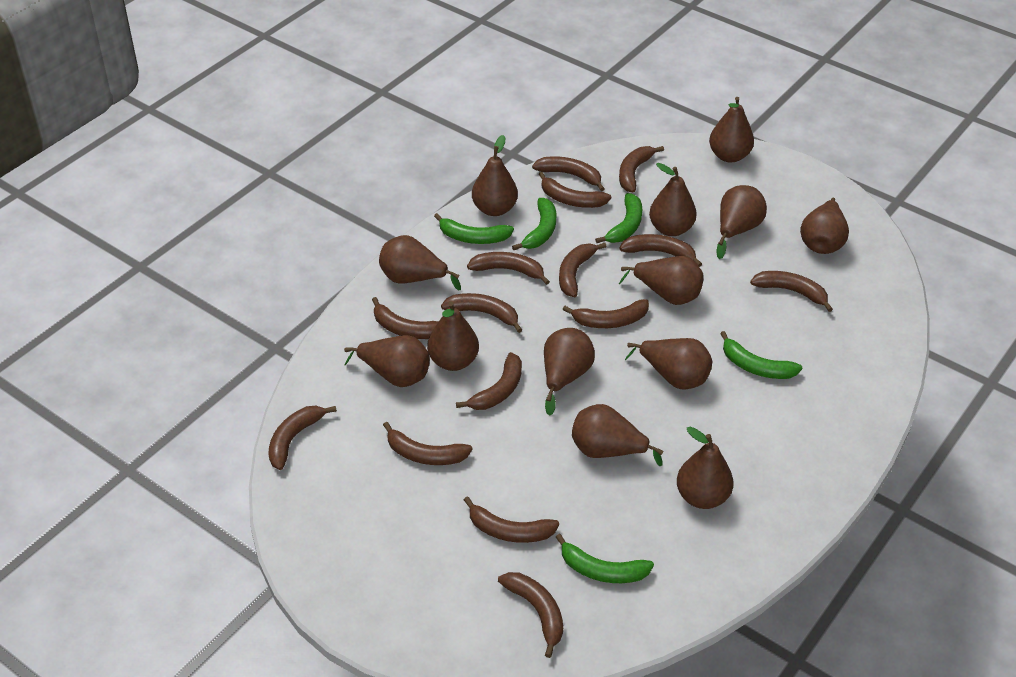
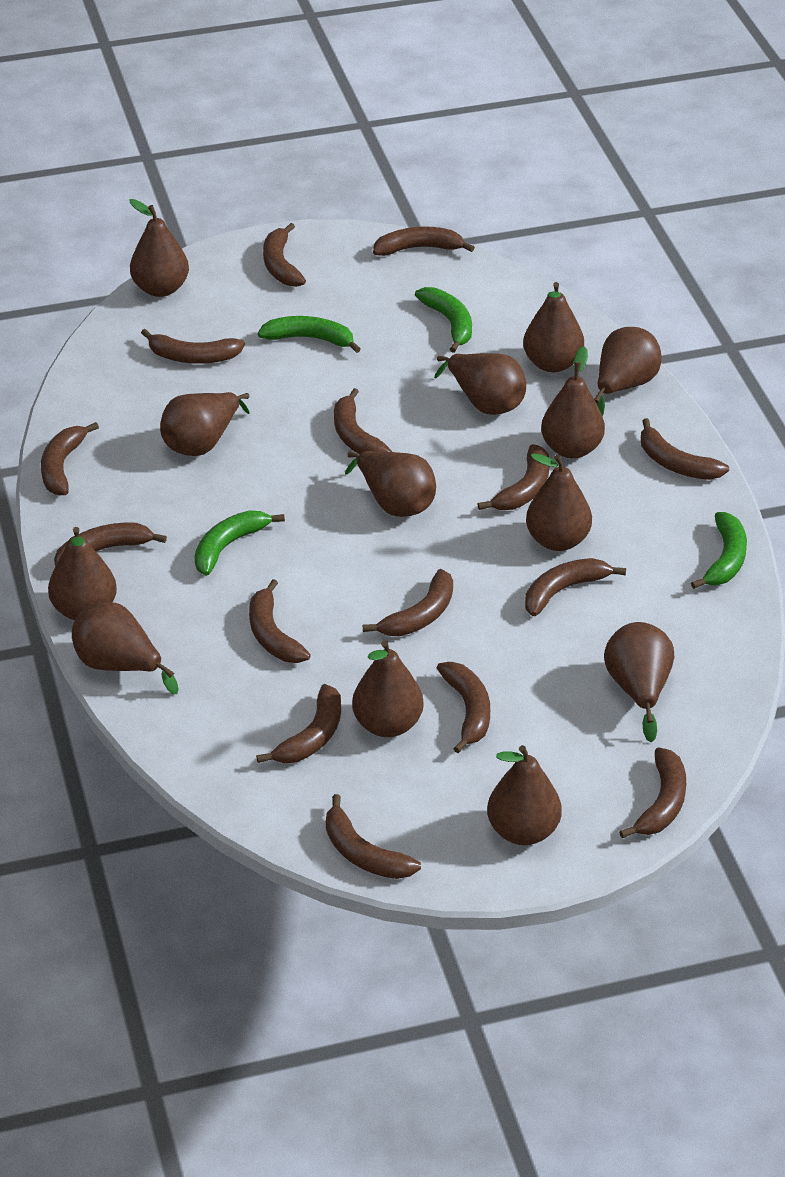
green banana: 5 -> 4

